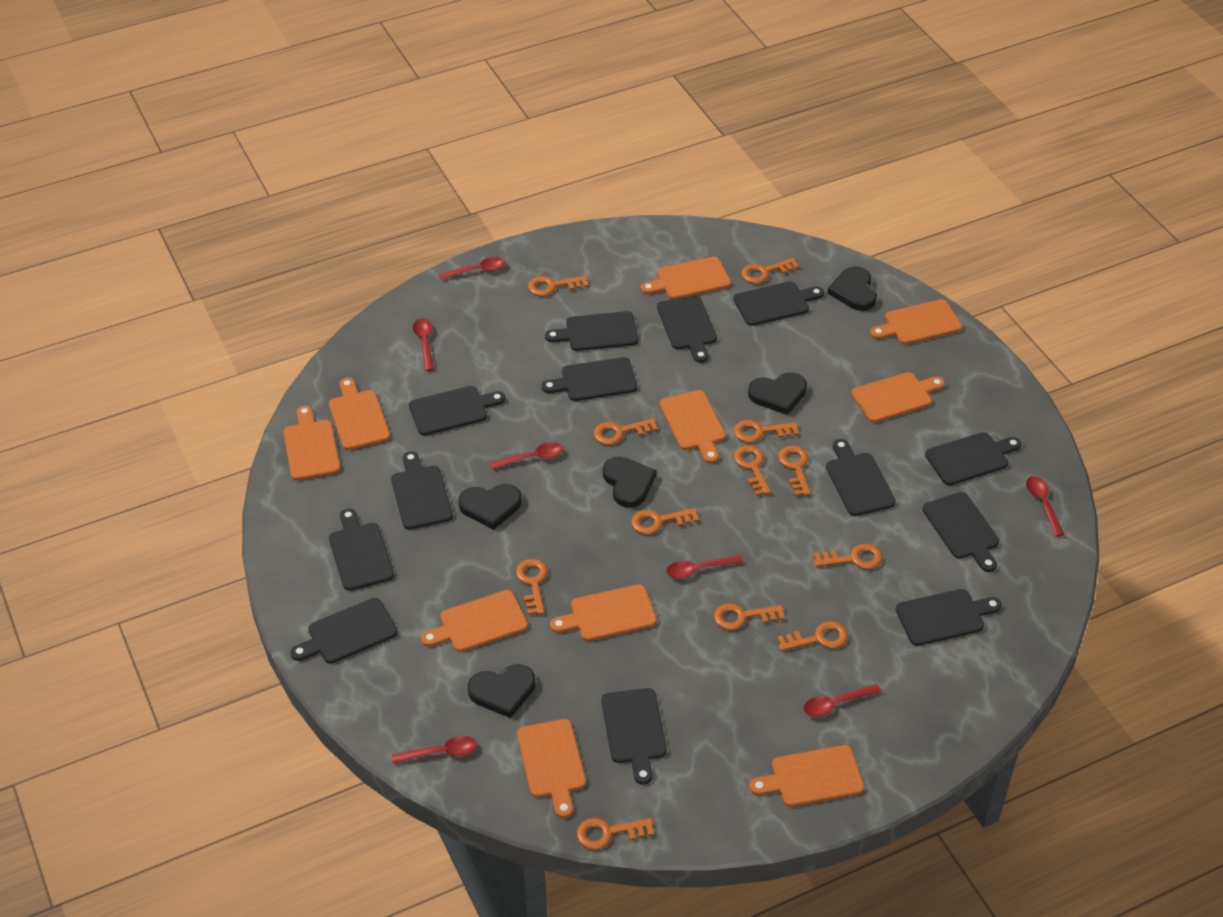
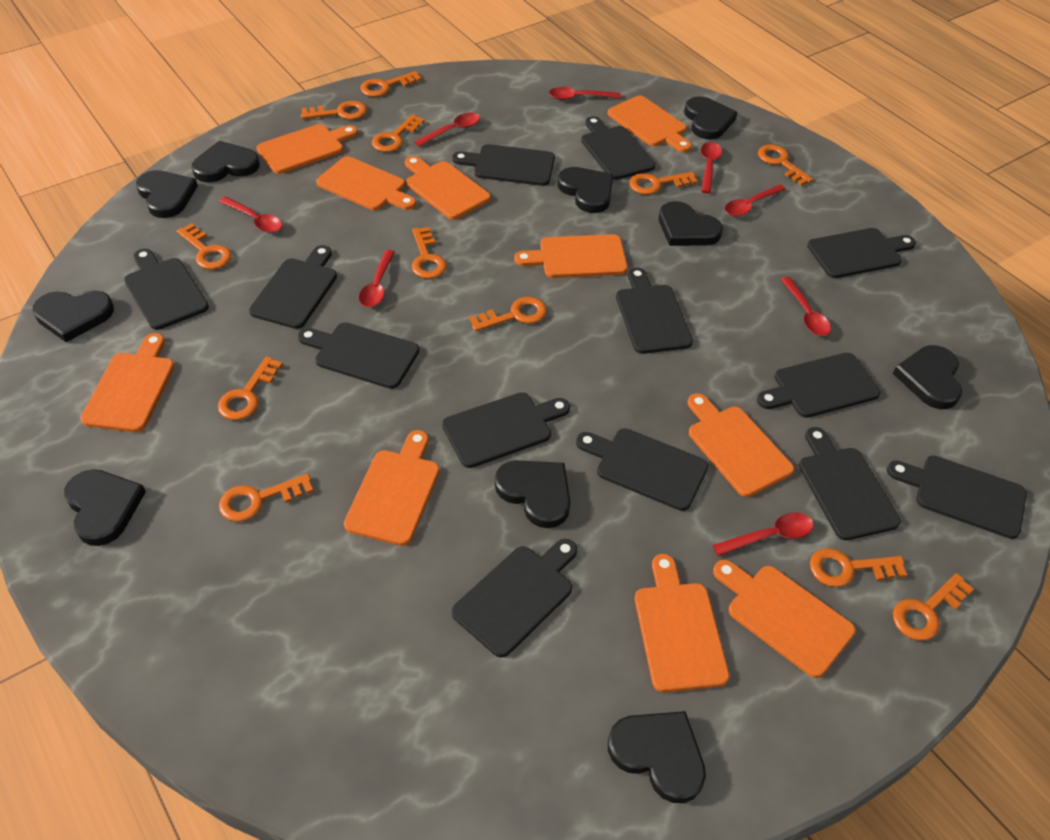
black heart: 5 -> 10
red spoon: 7 -> 8

